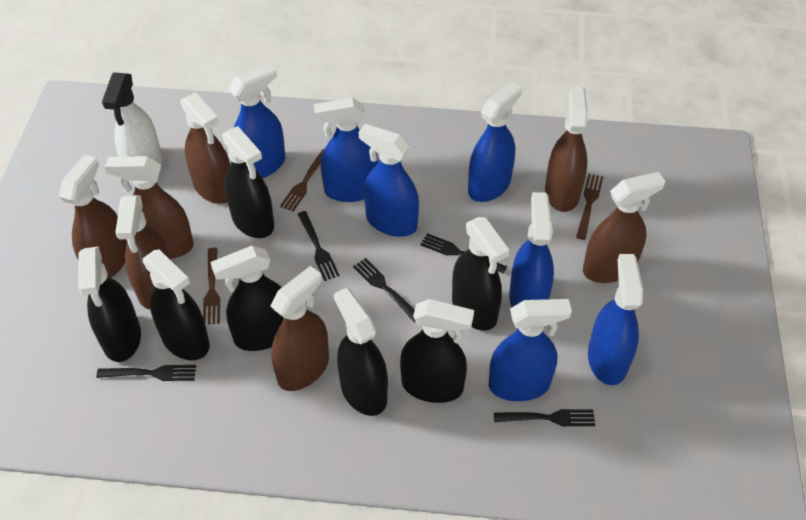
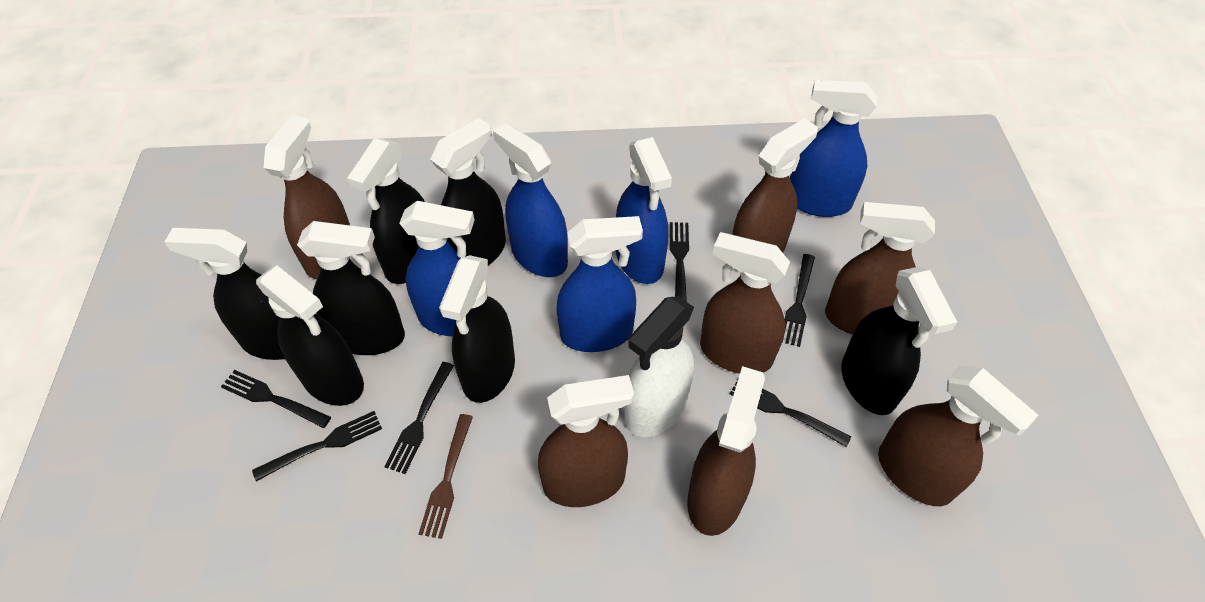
black fork: 5 -> 6
blue spray bottle: 7 -> 5
brown fork: 3 -> 1

